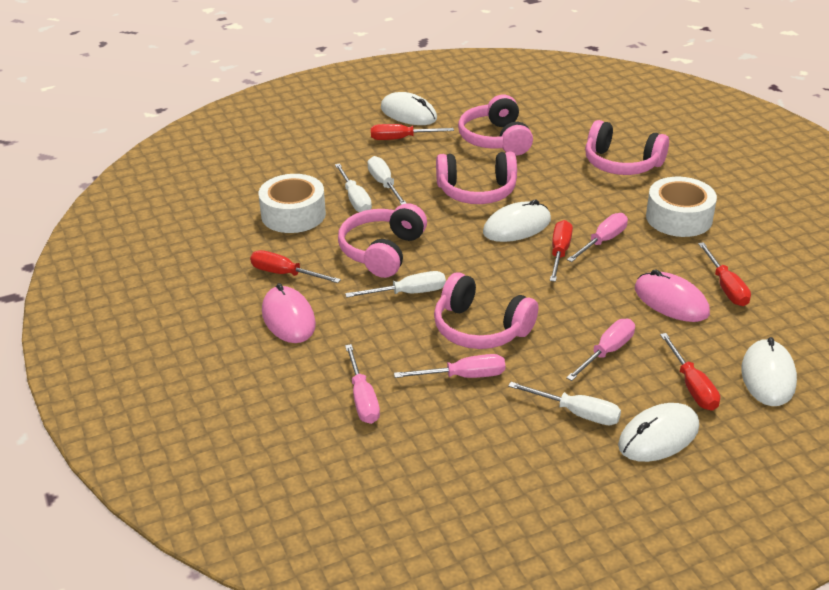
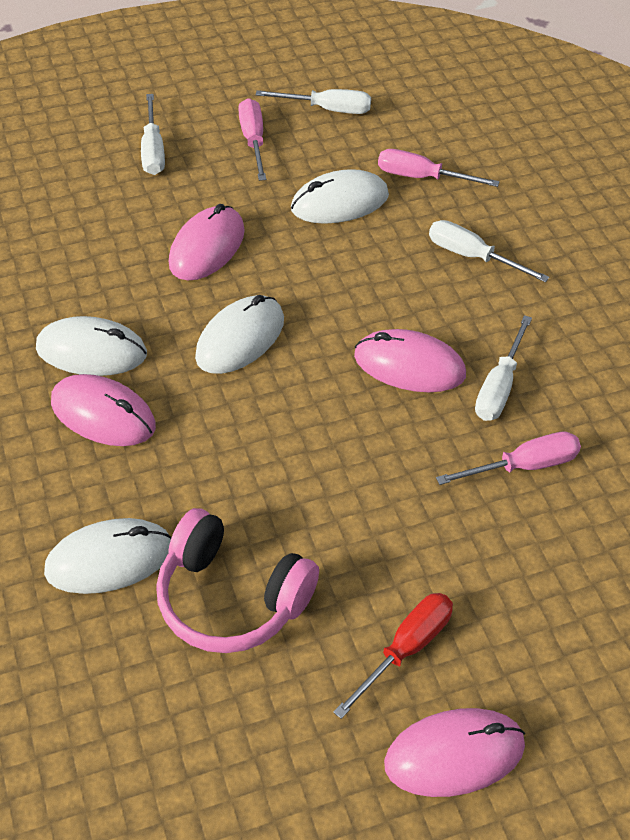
pink headphones: 5 -> 1
pink mouse: 2 -> 4
pink screwdriver: 4 -> 3
red screwdriver: 5 -> 1
white tape: 2 -> 0

